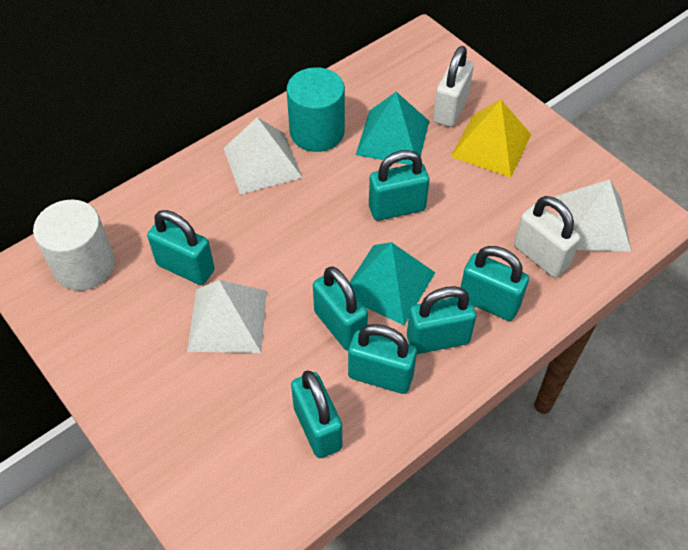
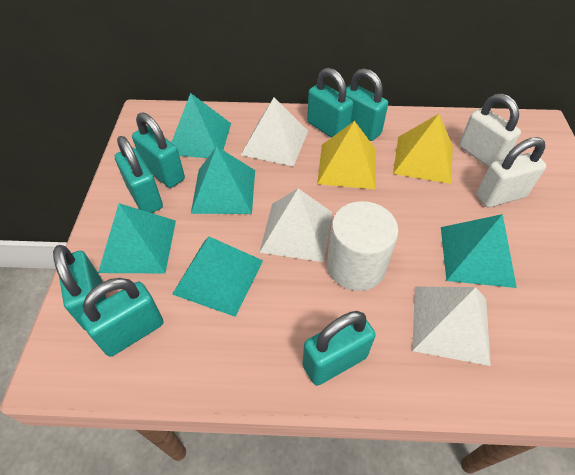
turquoise cylinder: 1 -> 0
turquoise pyramid: 2 -> 5
yellow pyramid: 1 -> 2

